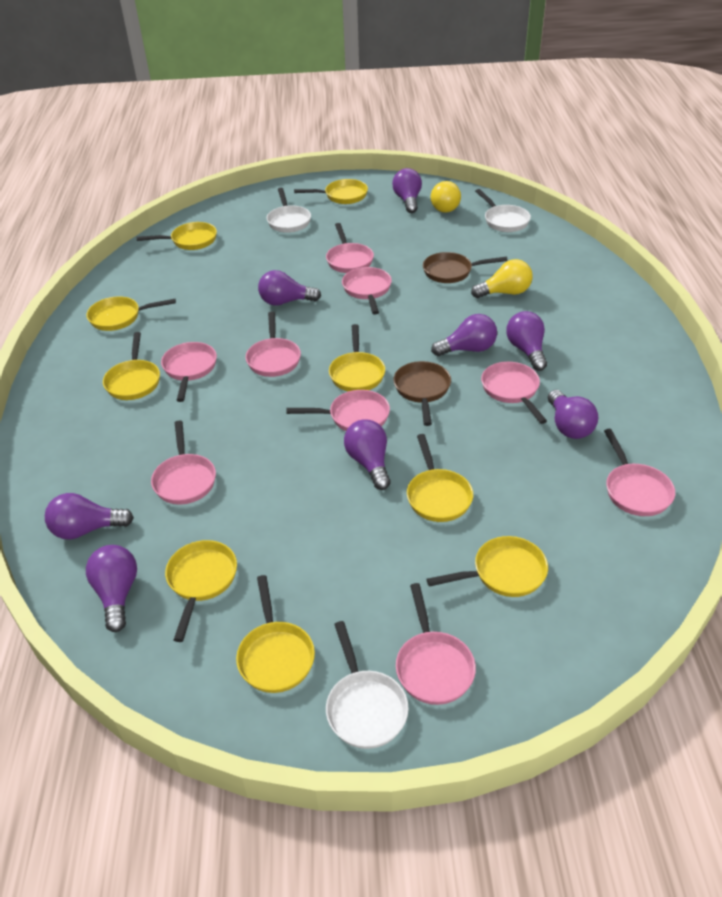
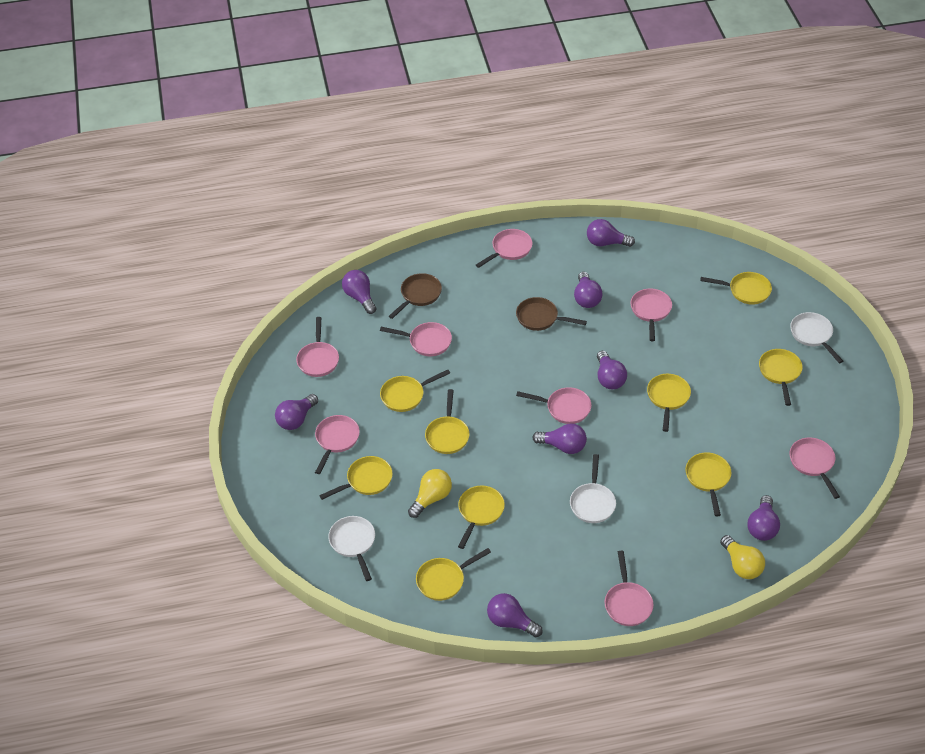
pink pan: 9 -> 8

